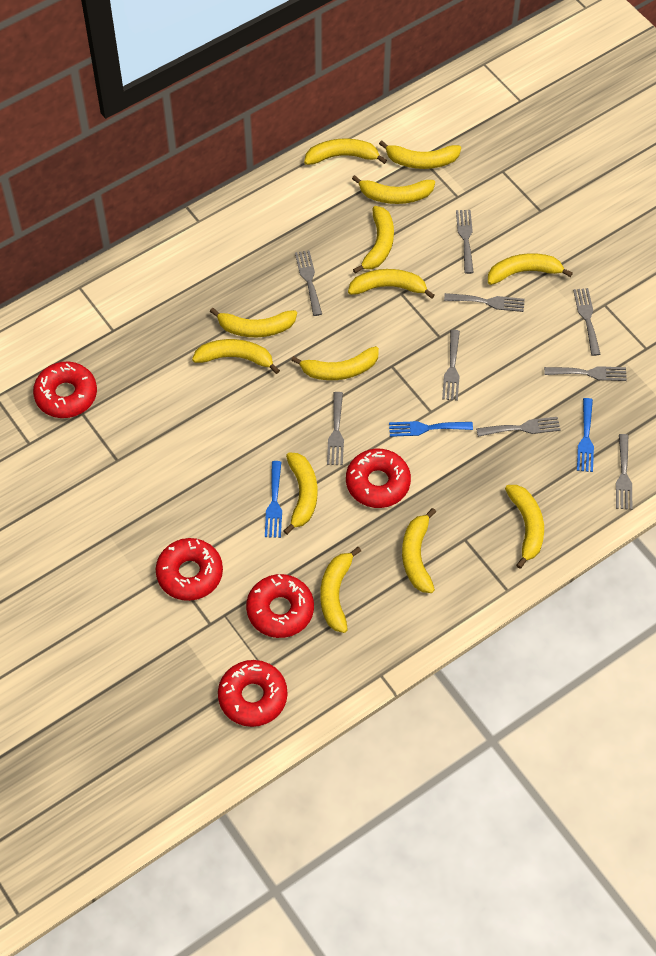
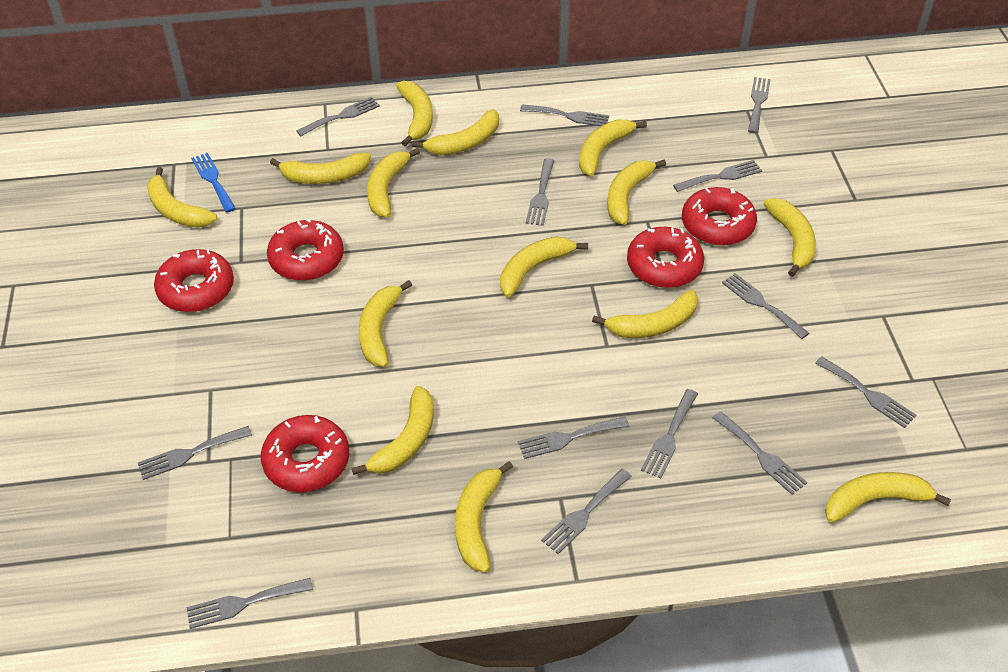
blue fork: 3 -> 1
grey fork: 9 -> 13
yellow banana: 13 -> 14

